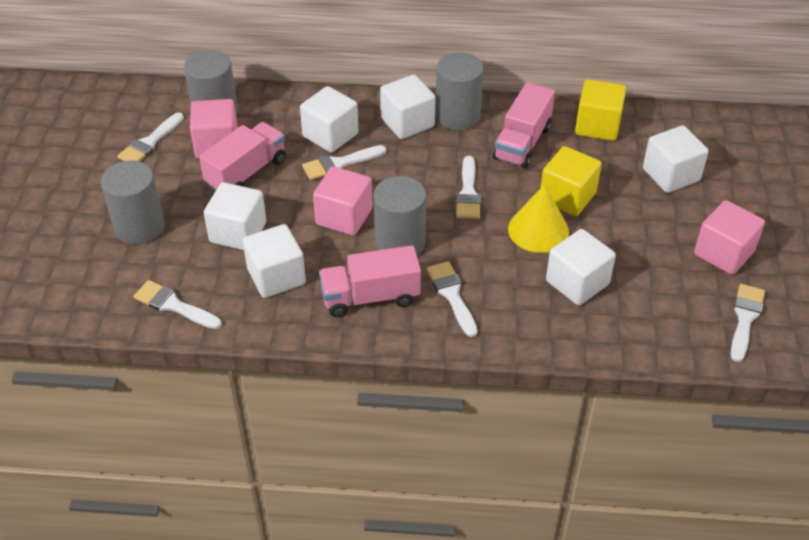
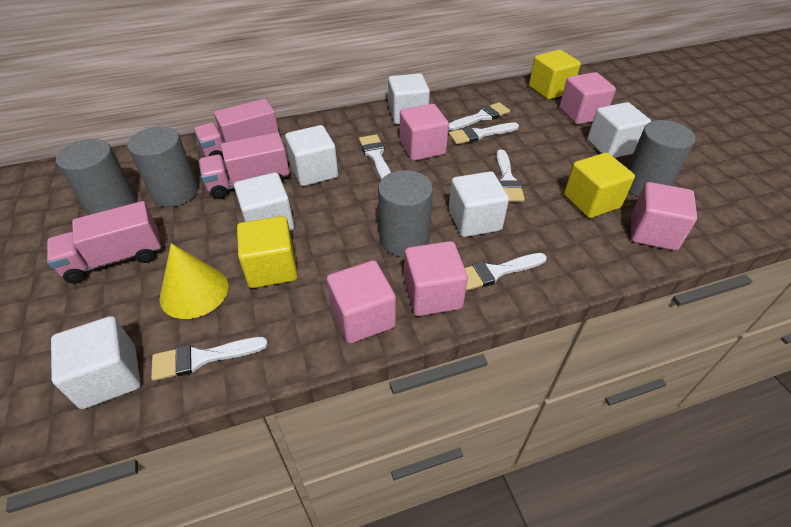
pink cube: 3 -> 5
yellow cube: 2 -> 3

